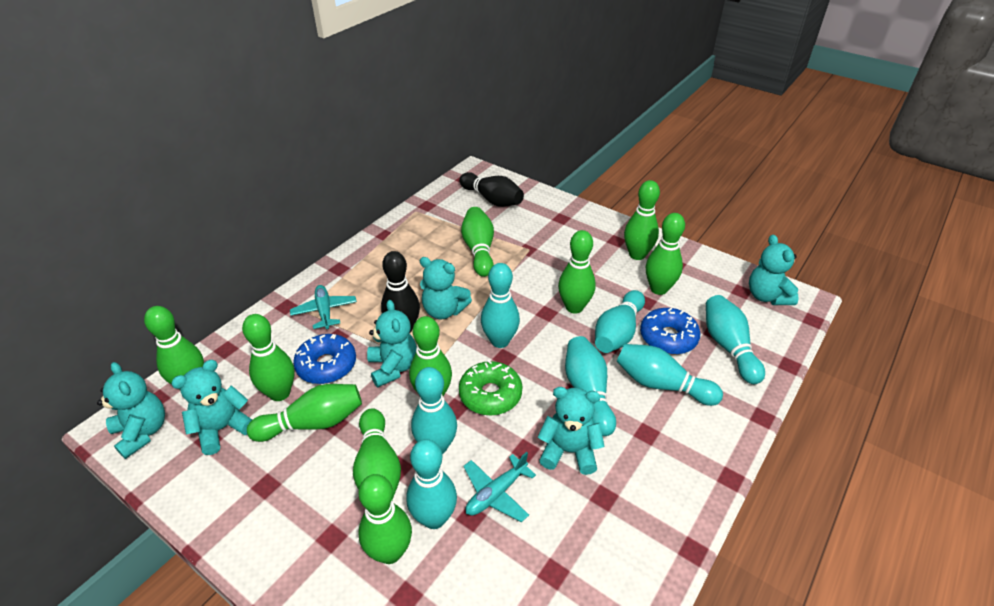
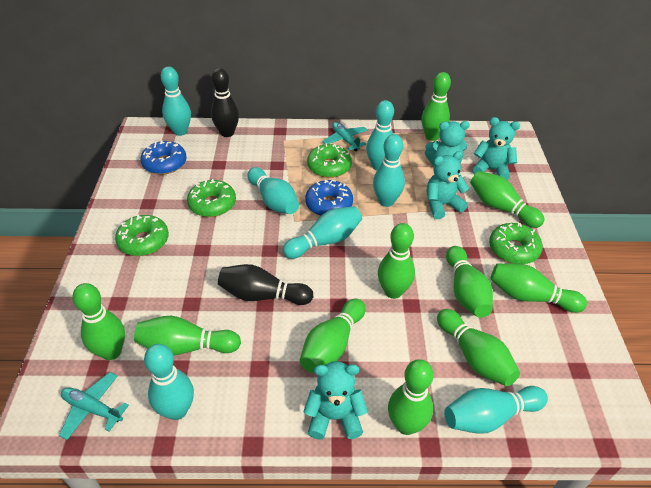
green donut: 1 -> 4
turquoise teddy bear: 6 -> 4

